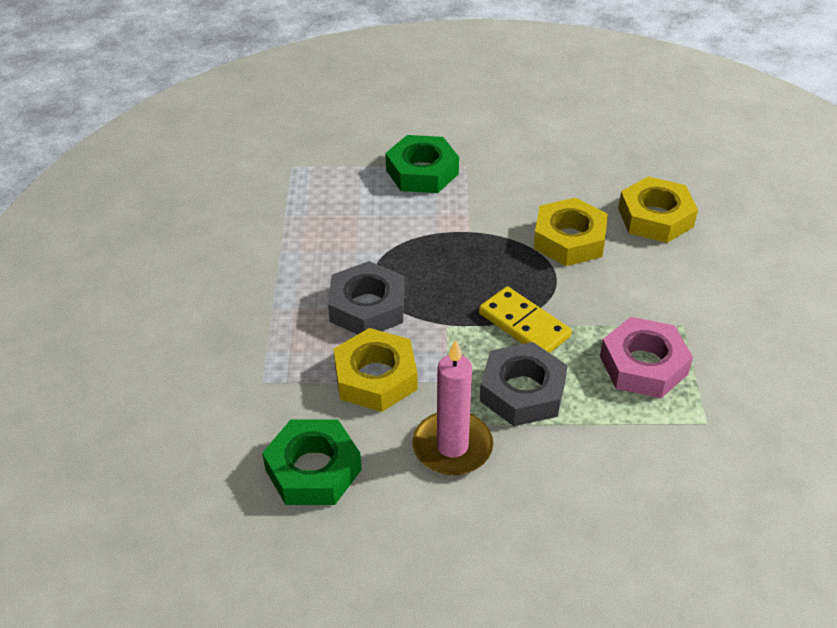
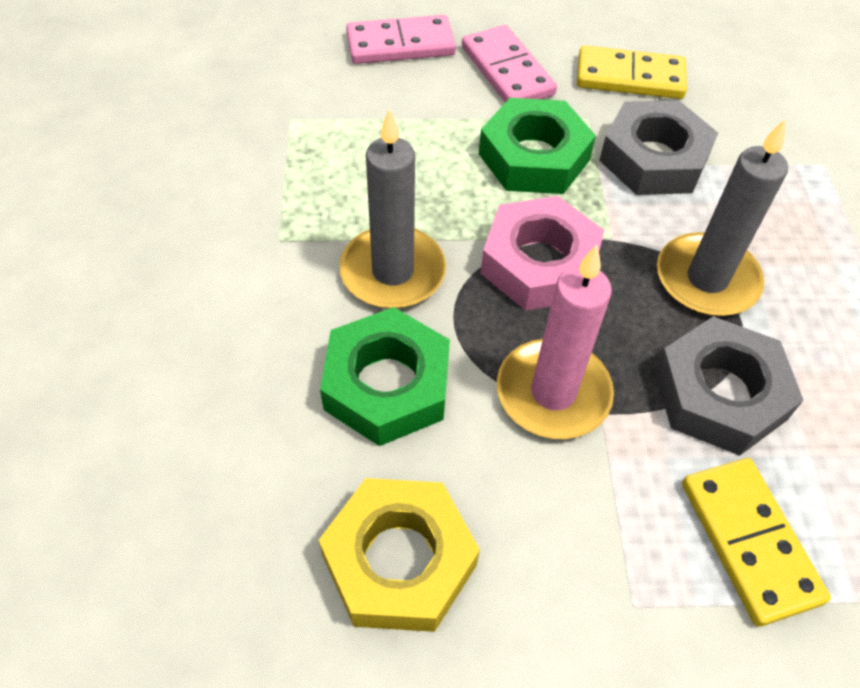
grey candle: 0 -> 2
pink domino: 0 -> 2
yellow domino: 1 -> 2
yellow nut: 3 -> 1

